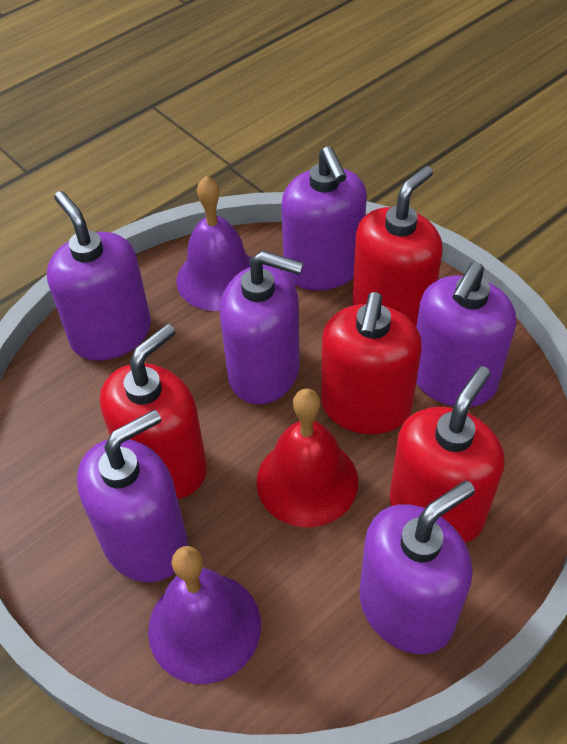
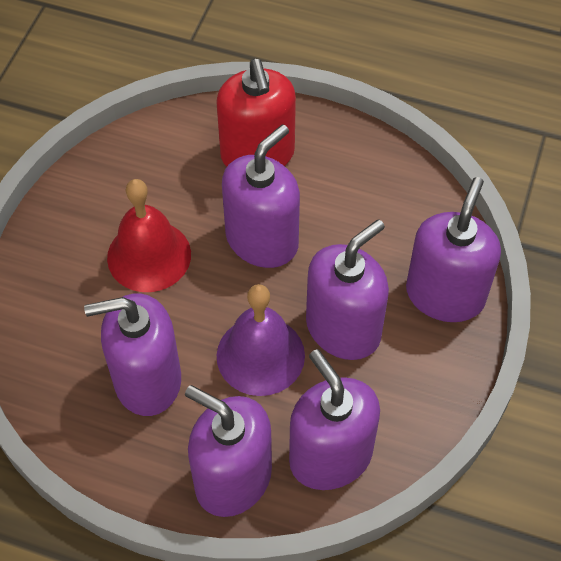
purple bell: 2 -> 1
red soap dispenser: 4 -> 1

